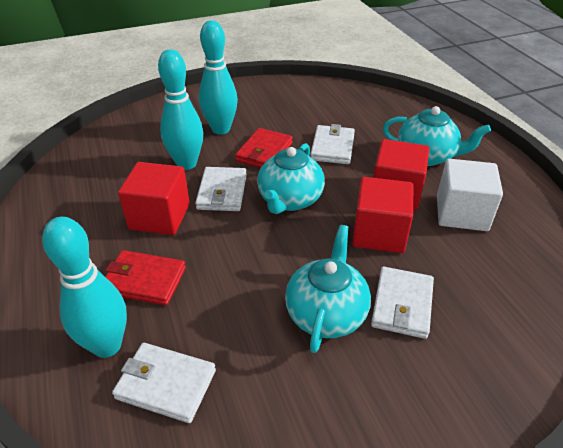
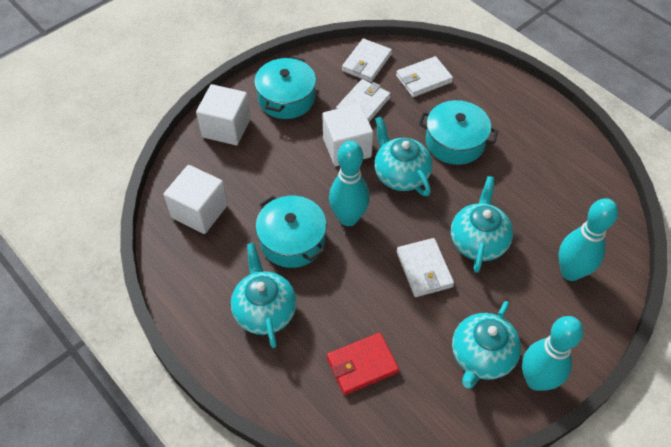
red cube: 3 -> 0
red wallet: 2 -> 1
turquoise pot: 0 -> 3
turquoise teapot: 3 -> 4
white cube: 1 -> 3

